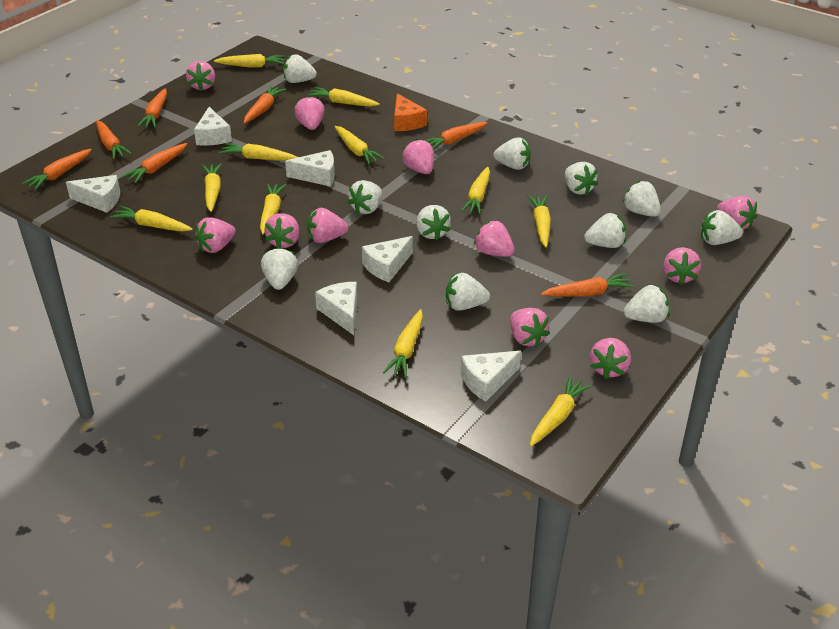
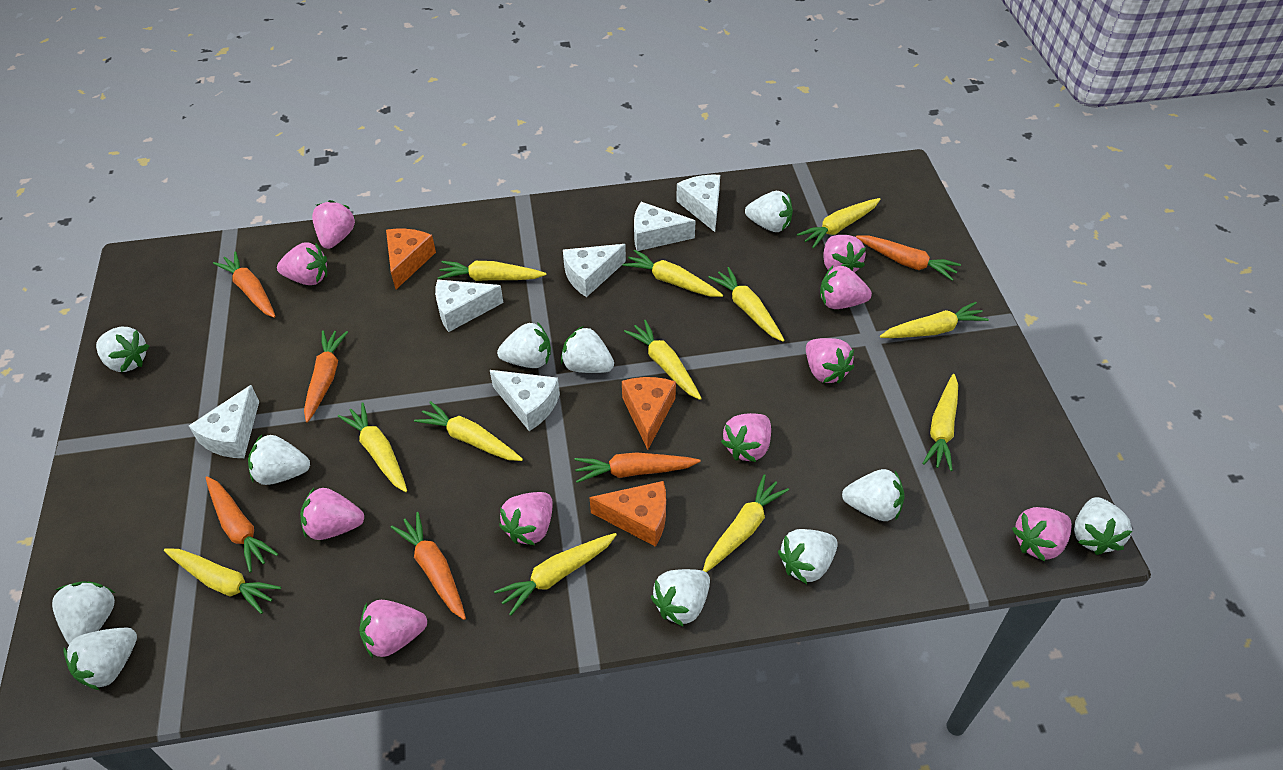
orange carrot: 7 -> 6
orange cheese: 1 -> 3
pink strawberry: 11 -> 10
yellow carrot: 11 -> 12

